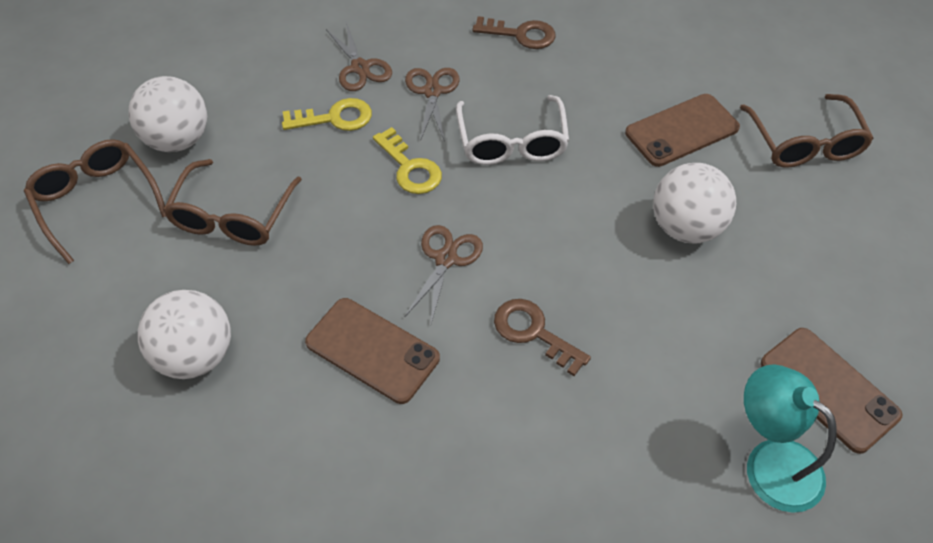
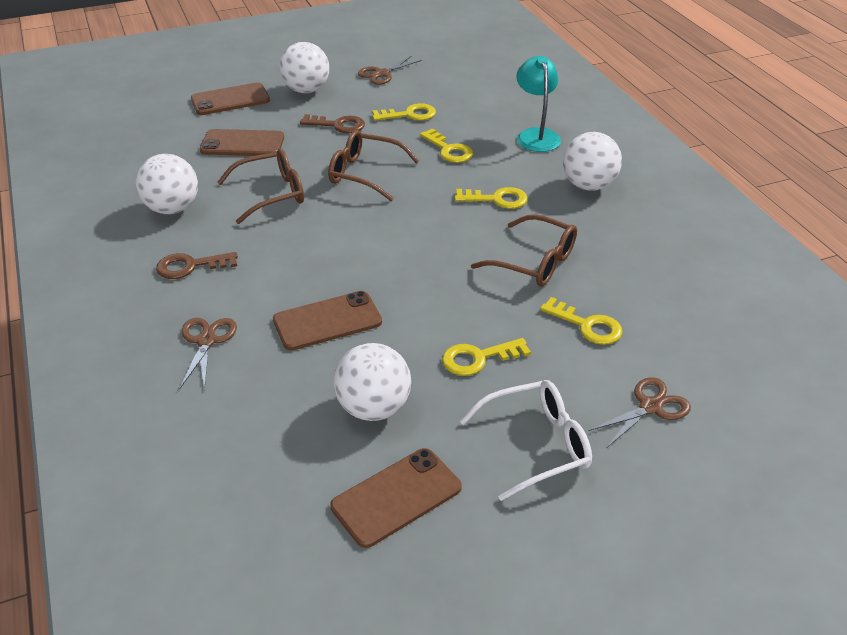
brown phone: 3 -> 4
white ball: 3 -> 4
yellow key: 2 -> 5

